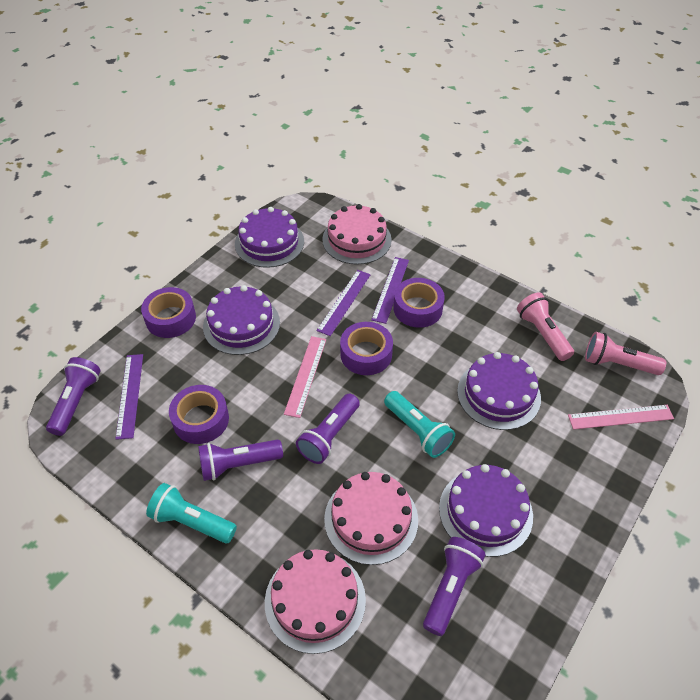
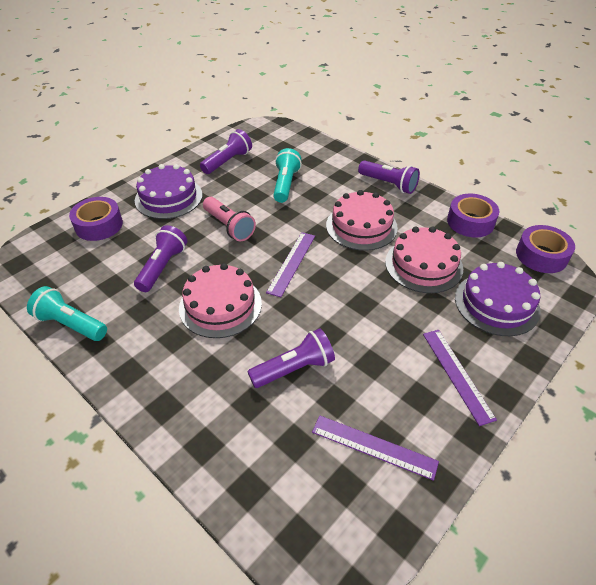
pink flashlight: 2 -> 1
pink ruler: 2 -> 0
purple cake: 4 -> 2
purple tape: 4 -> 3

